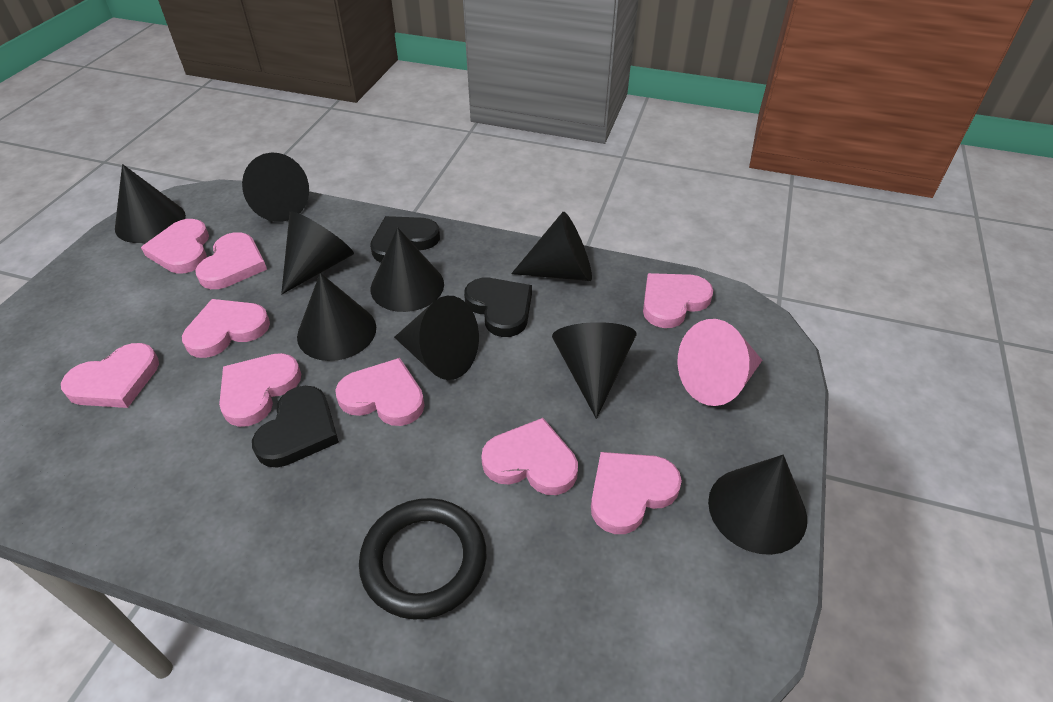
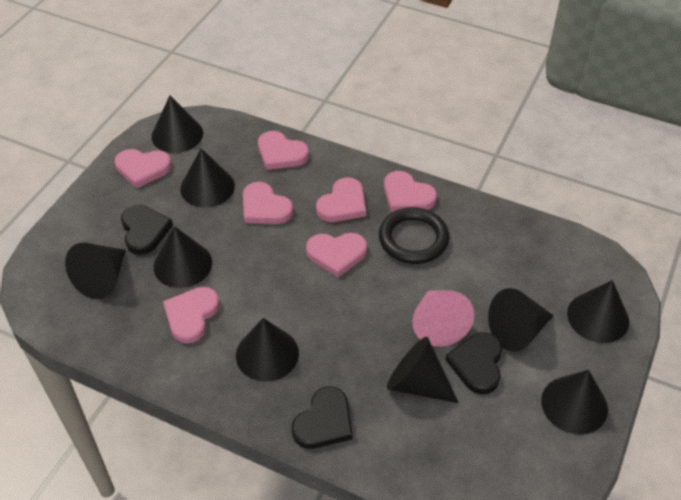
pink heart: 9 -> 7

